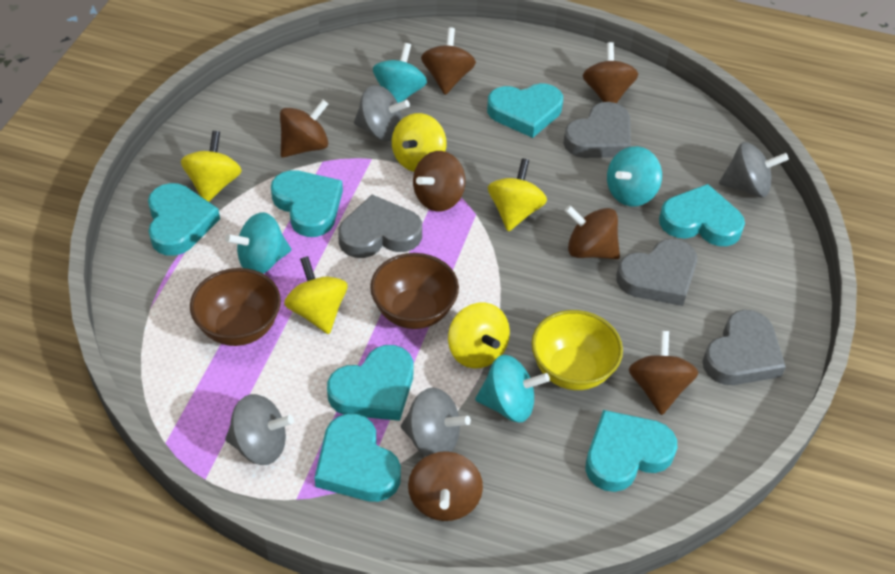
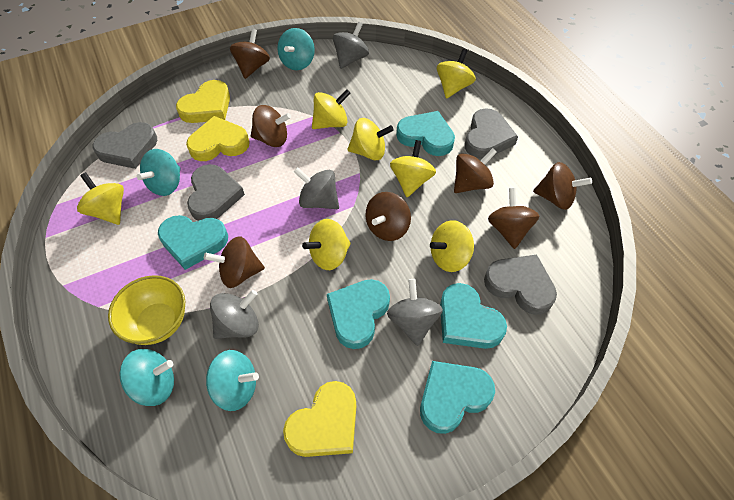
brown bowl: 2 -> 0
turquoise heart: 7 -> 5
yellow heart: 0 -> 3
yellow spinning top: 5 -> 7

